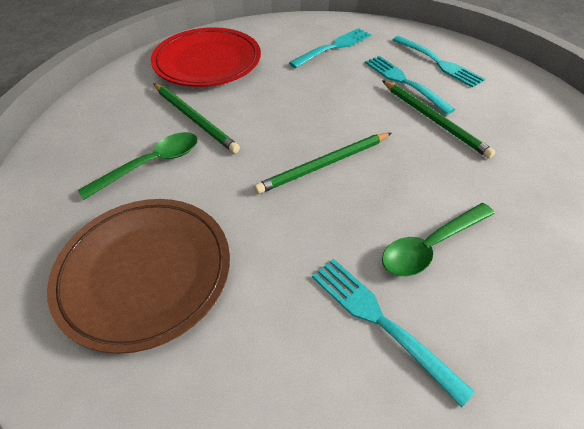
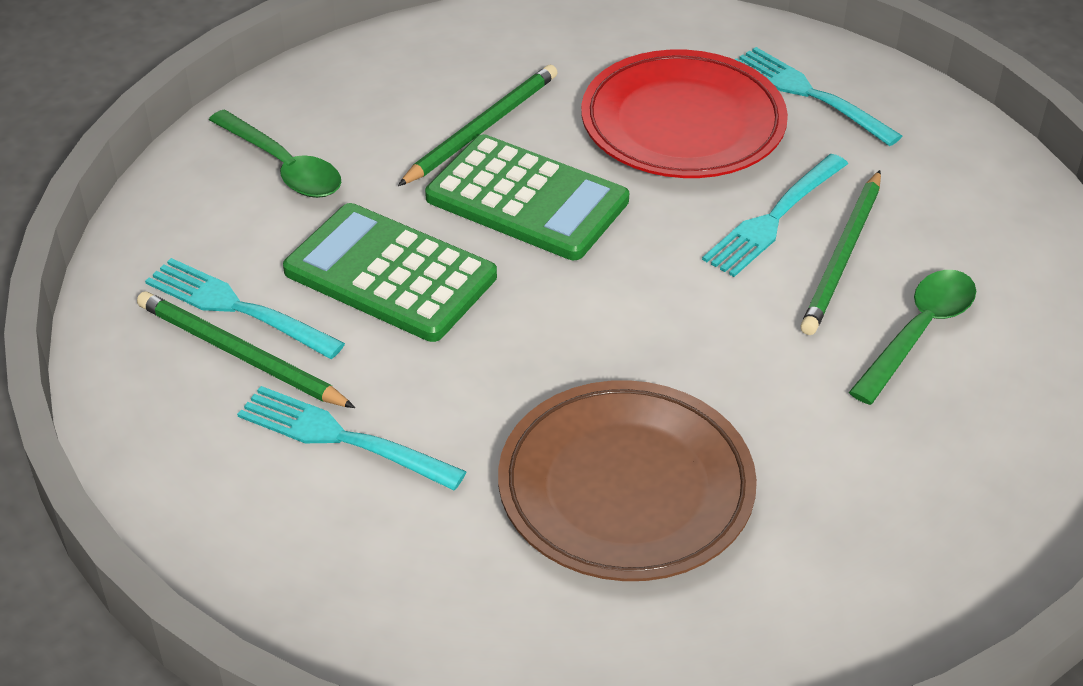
green calculator: 0 -> 2

